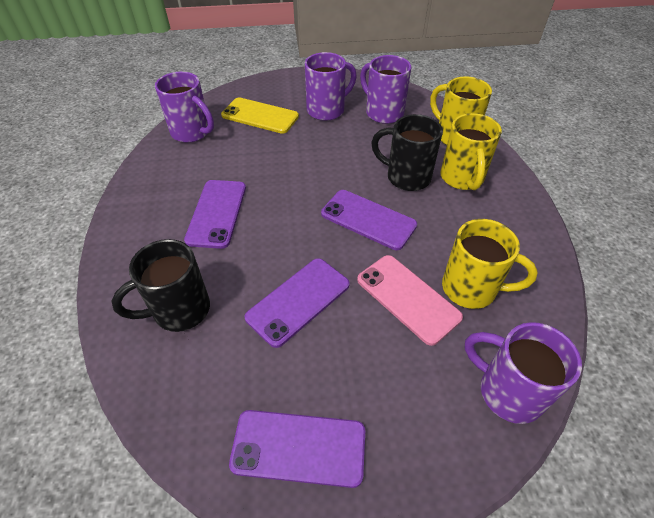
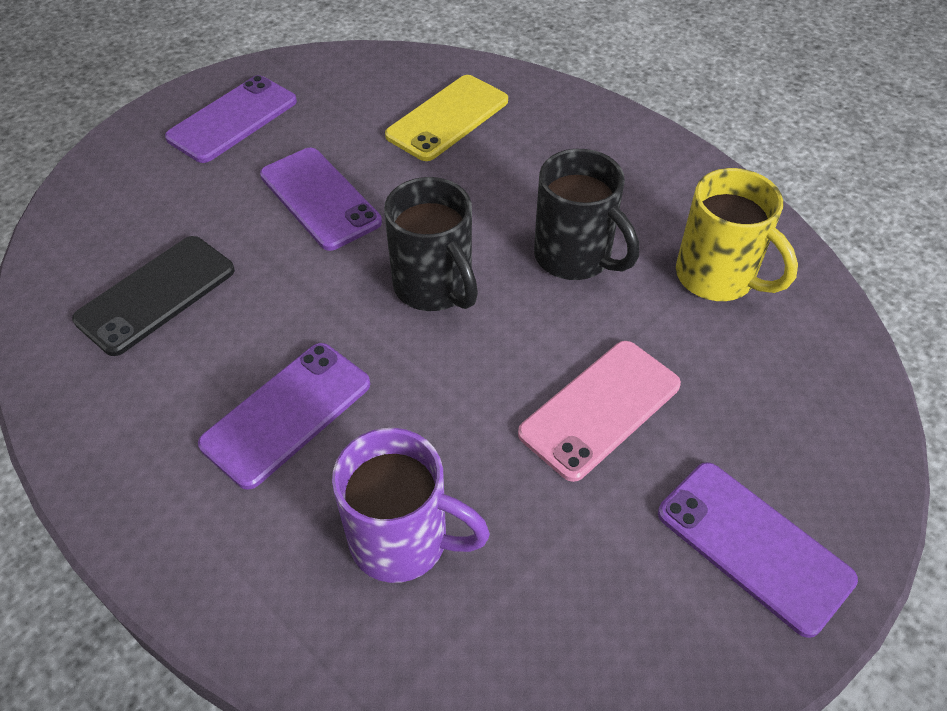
black phone: 0 -> 1
purple mug: 4 -> 1
yellow mug: 3 -> 1

